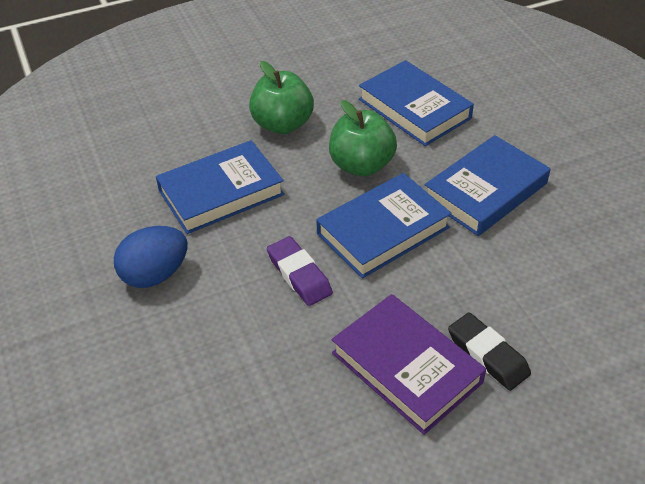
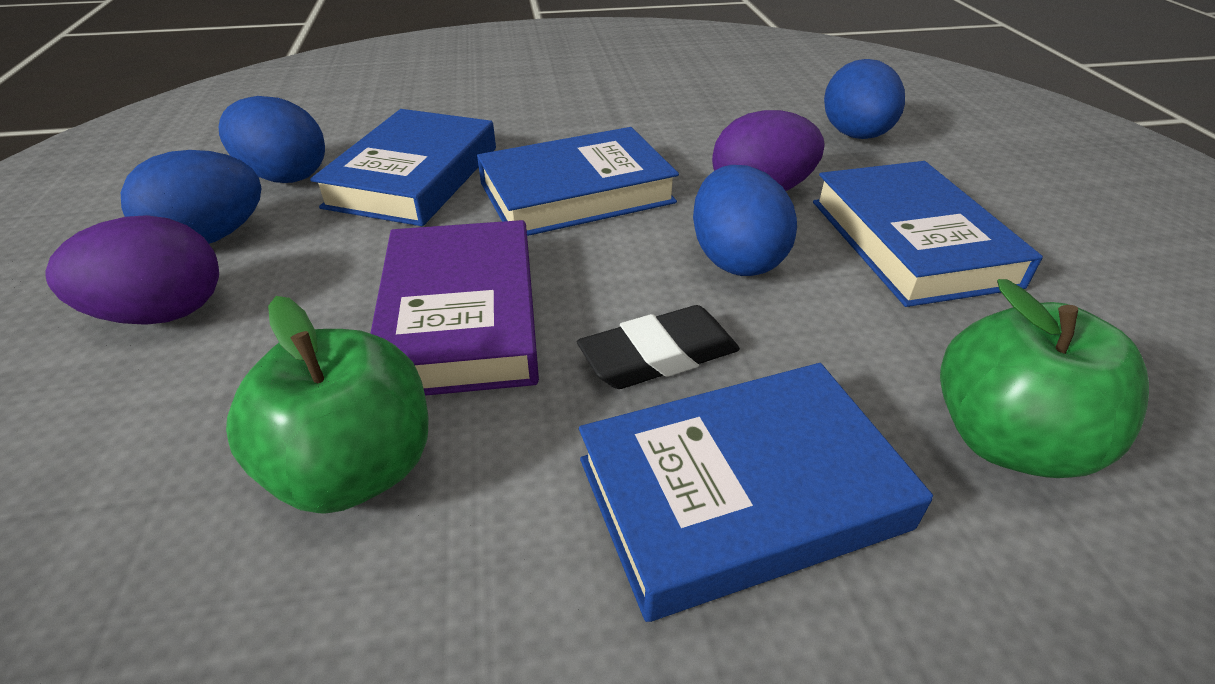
blue egg: 1 -> 4
purple egg: 0 -> 2
purple eraser: 1 -> 0

